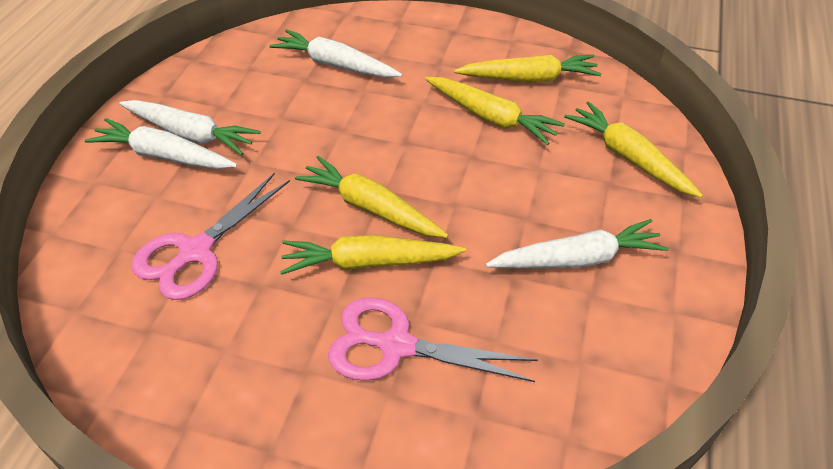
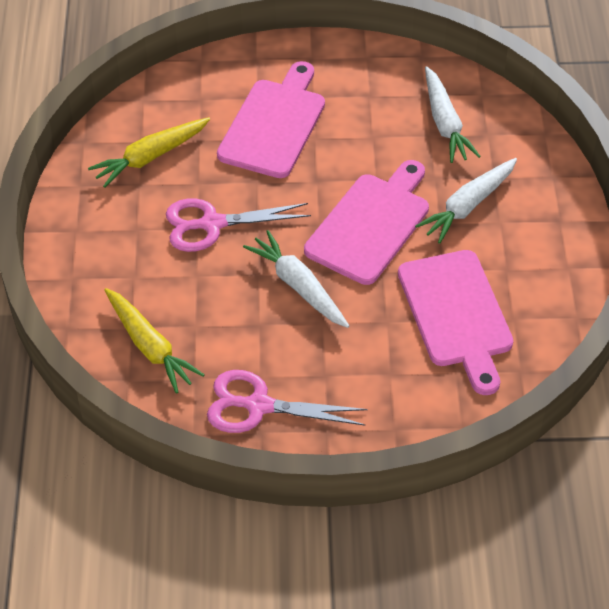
pink cutting board: 0 -> 3
white carrot: 4 -> 3
yellow carrot: 5 -> 2

